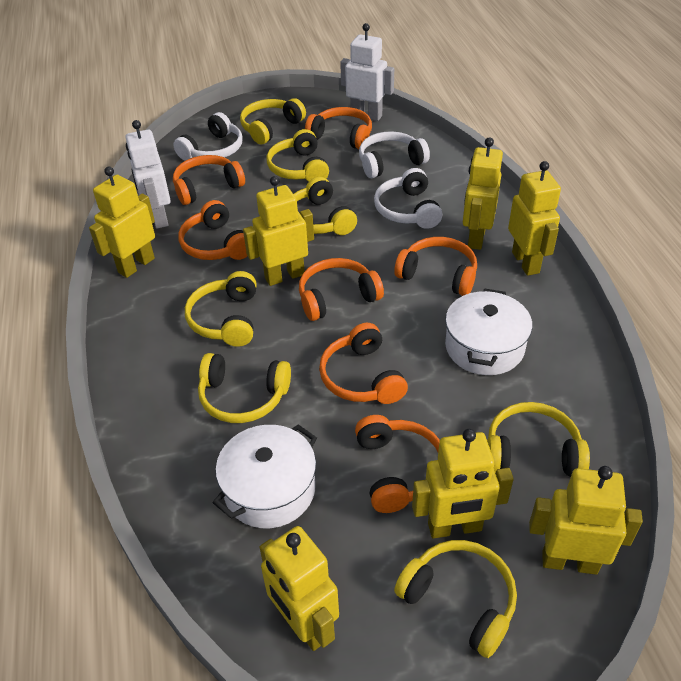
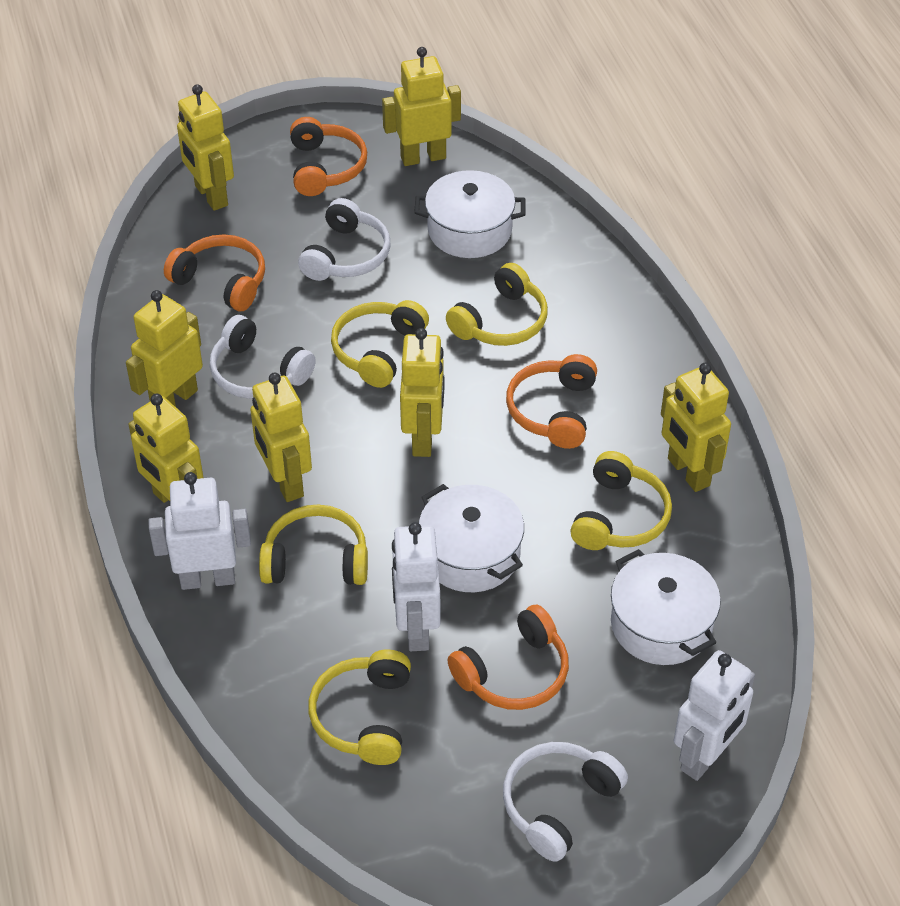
orange headphones: 7 -> 4
white pot: 2 -> 3
white robot: 2 -> 3
yellow headphones: 7 -> 5

